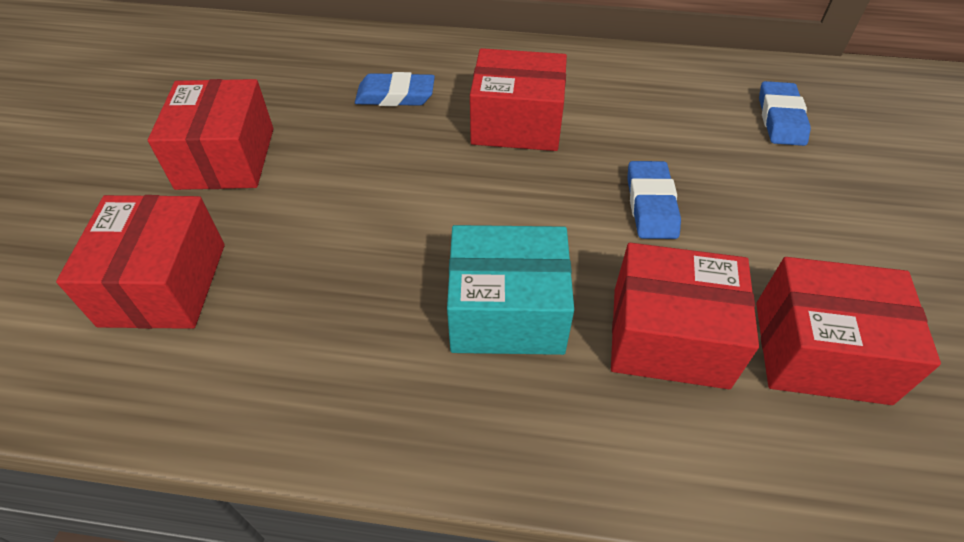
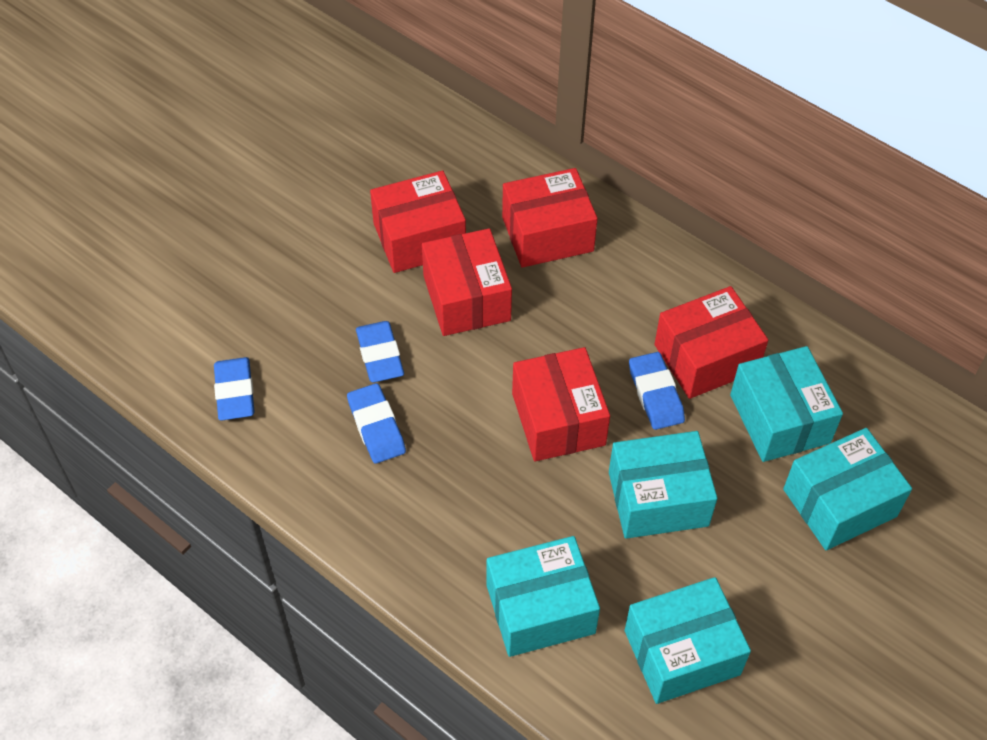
blue eraser: 3 -> 4
turquoise box: 1 -> 5

